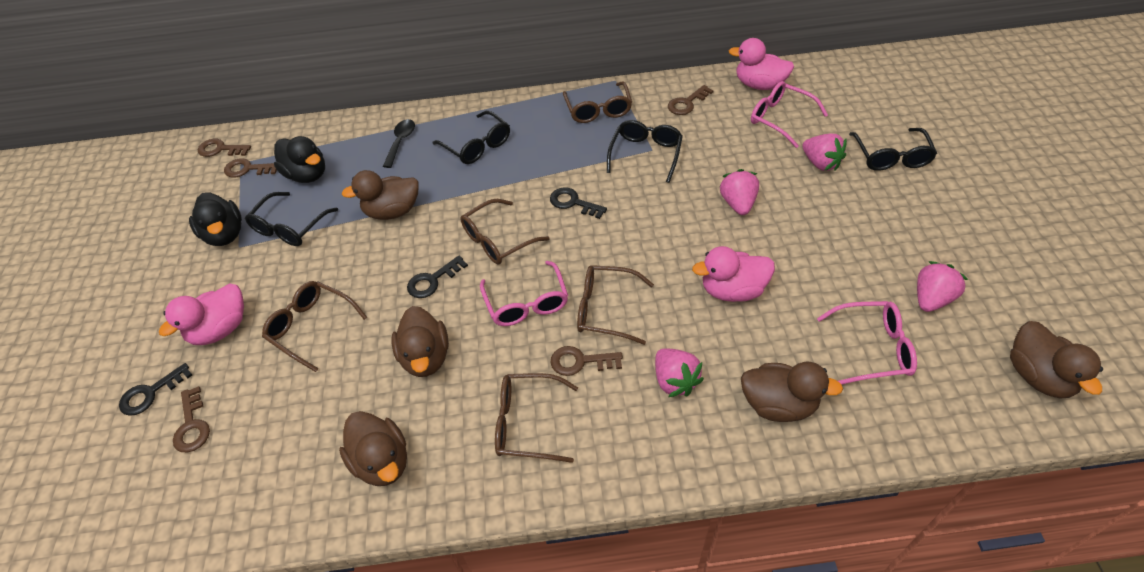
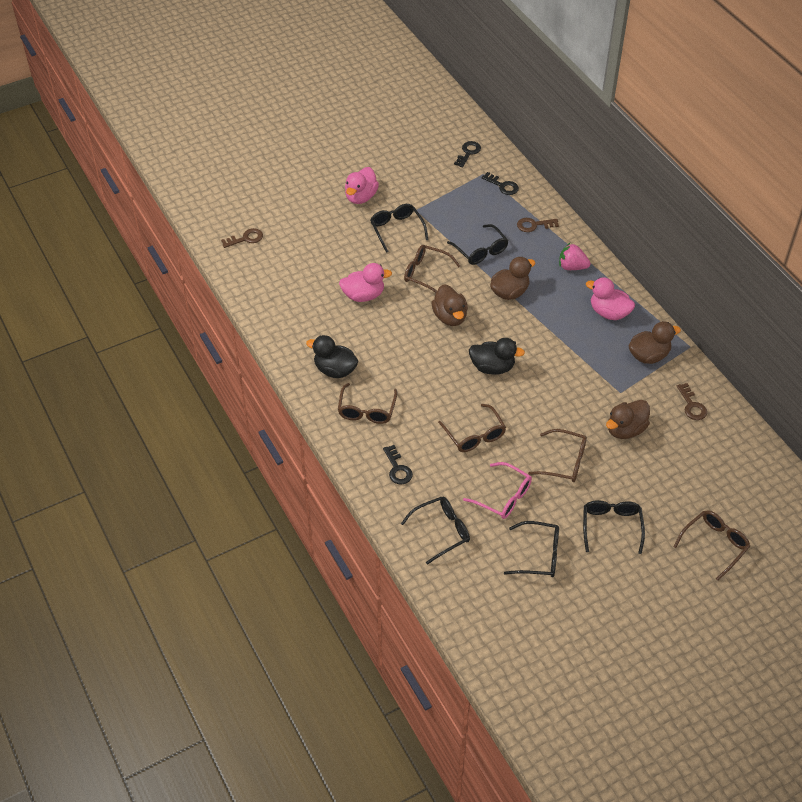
black glasses: 4 -> 5
black spoon: 1 -> 0
brown duck: 5 -> 4
brown key: 5 -> 3
pink glasses: 3 -> 1
pink strawberry: 4 -> 1

